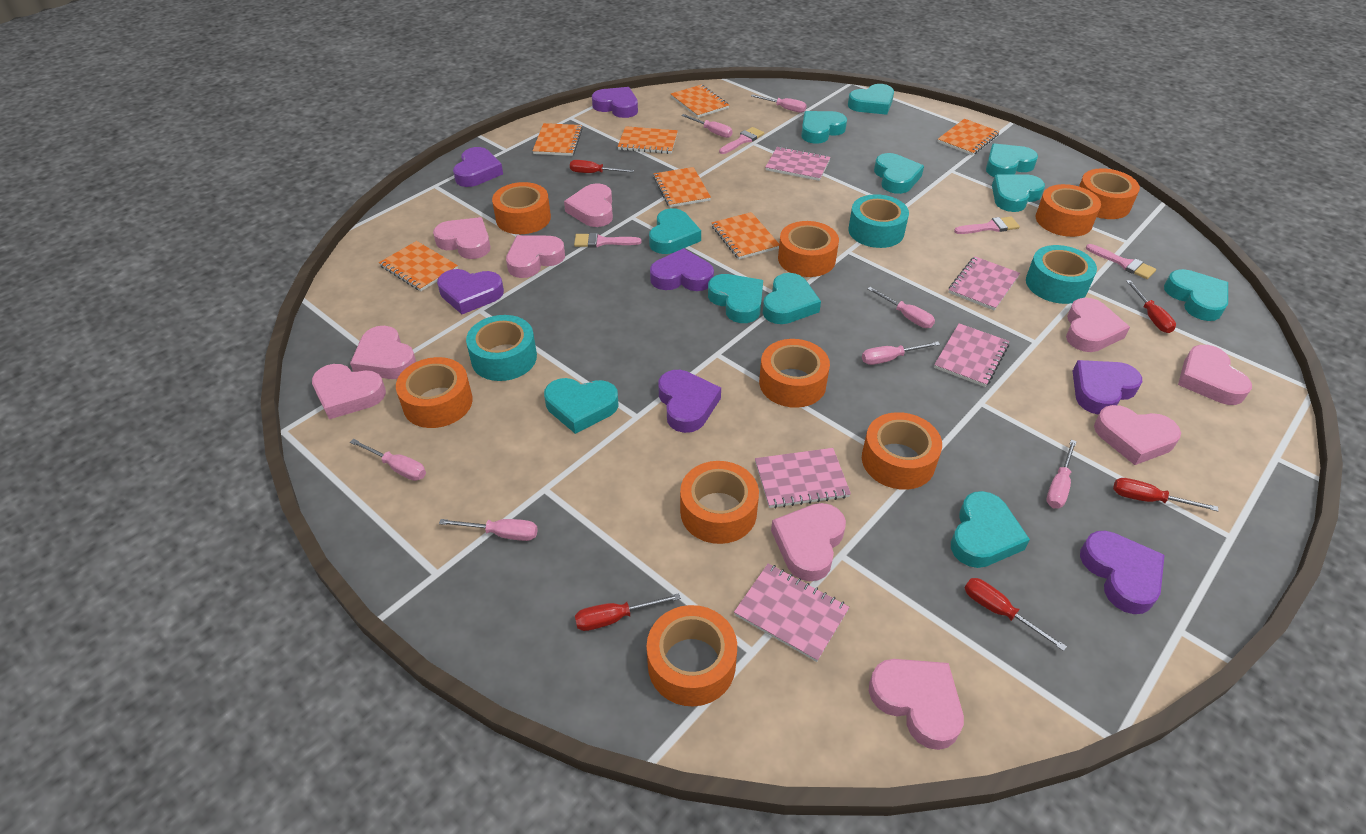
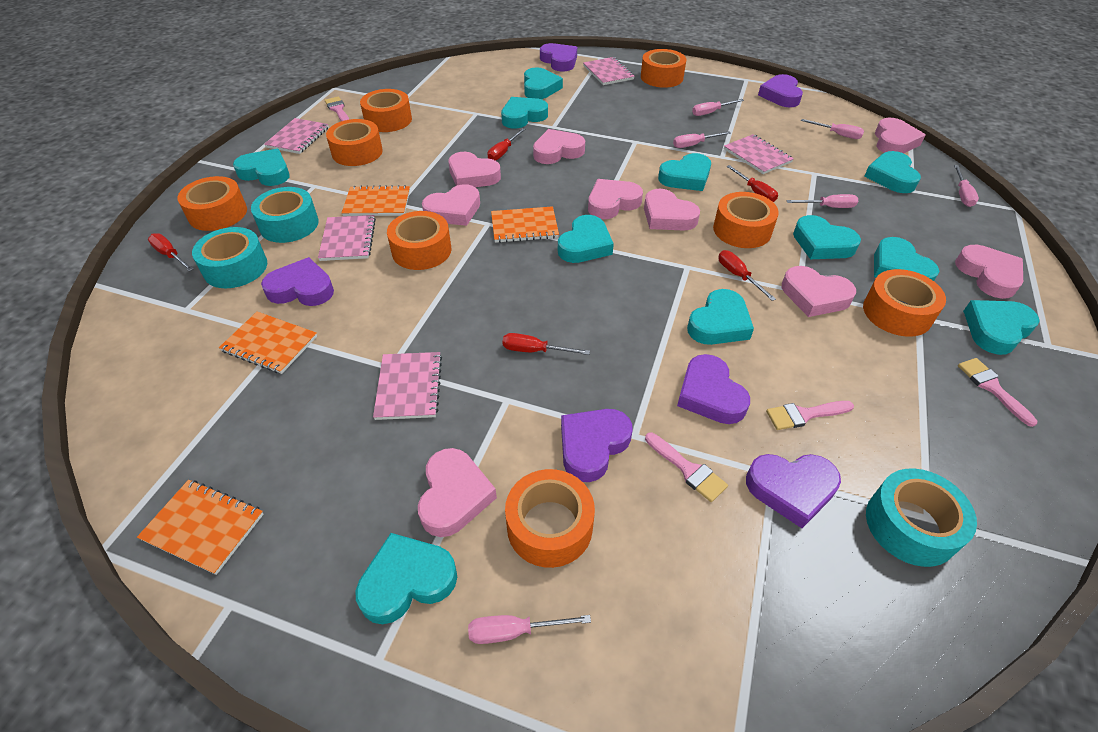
orange notebook: 7 -> 4
orange tape: 9 -> 8
pink heart: 10 -> 9
pink screwdriver: 7 -> 6
purple heart: 7 -> 6

